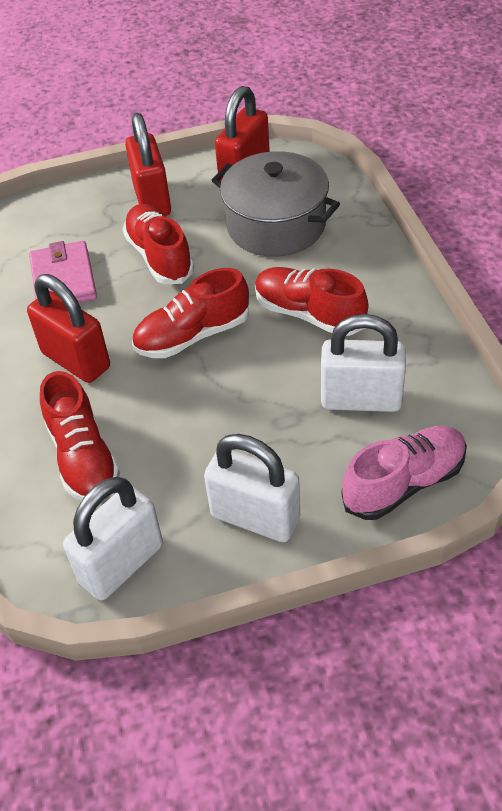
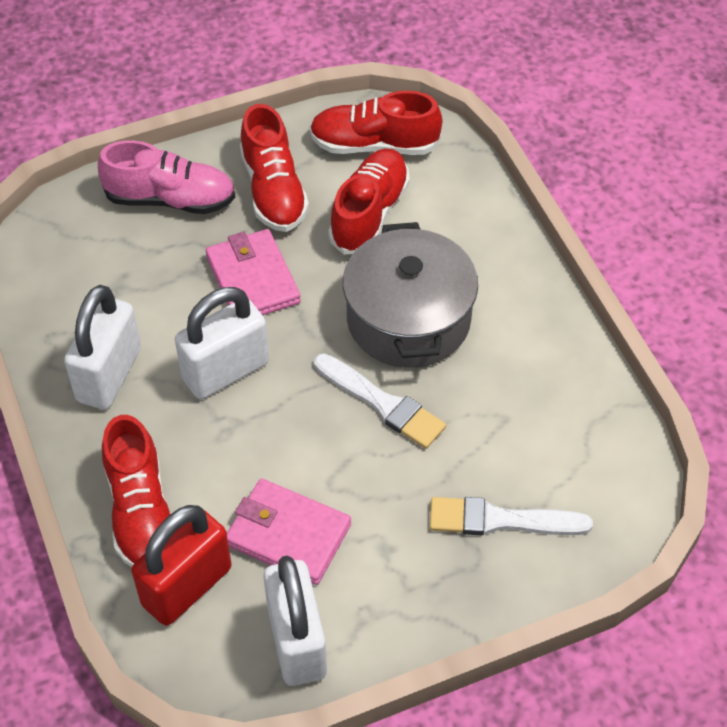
pink wallet: 1 -> 2
red padlock: 3 -> 1
white brush: 0 -> 2

